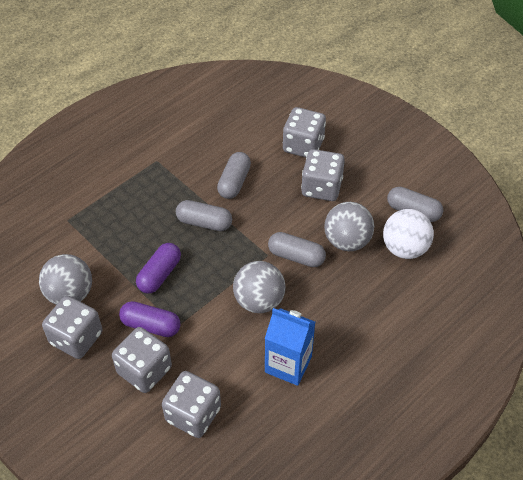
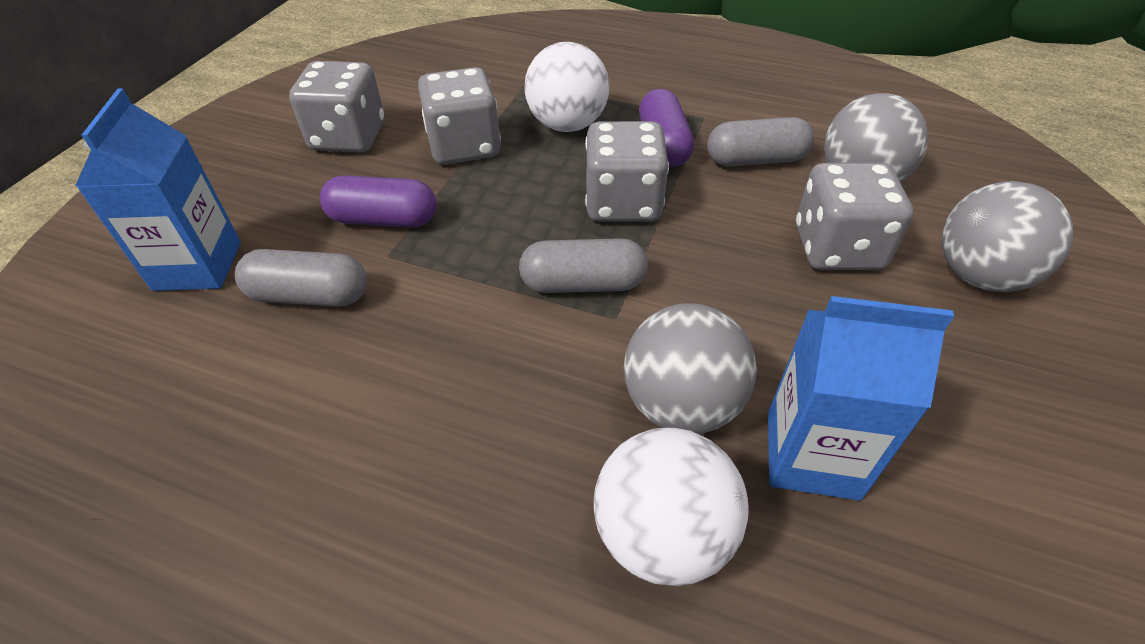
blue carton: 1 -> 2
grey capsule: 4 -> 3
grey dice: 5 -> 4
white ball: 1 -> 2

